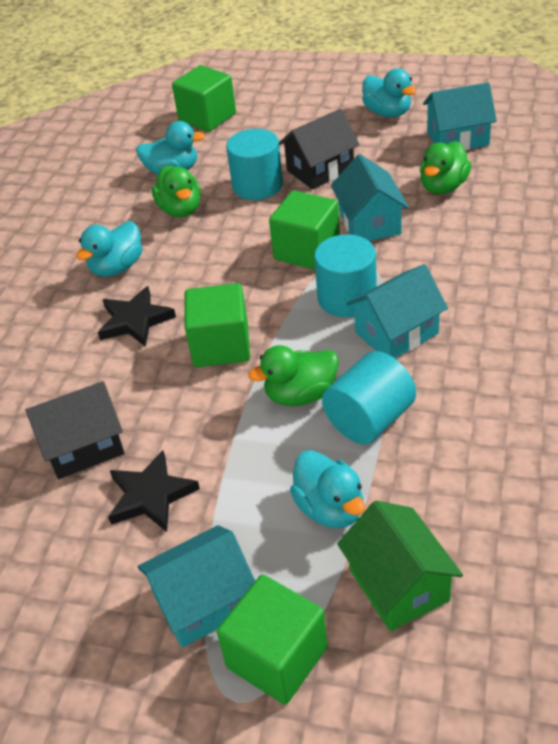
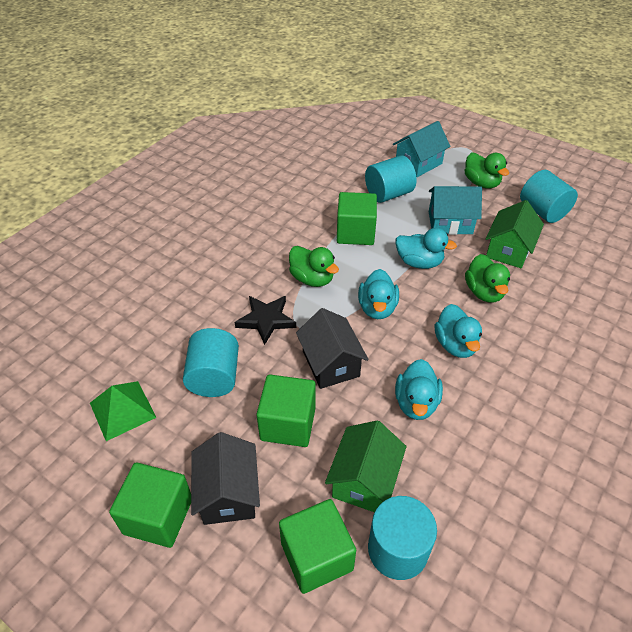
black star: 2 -> 1
green house: 1 -> 2
green pyramid: 0 -> 1
turquoise cylinder: 3 -> 4
turquoise house: 4 -> 2

